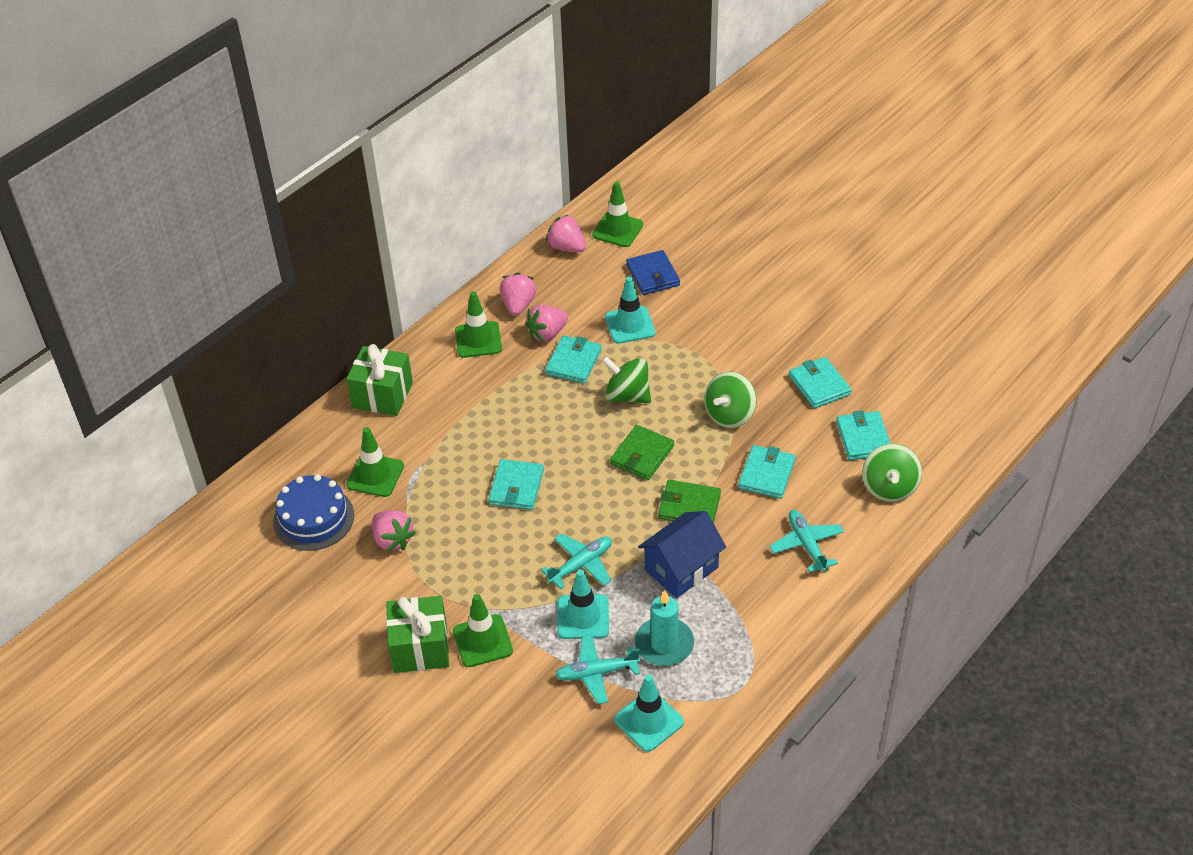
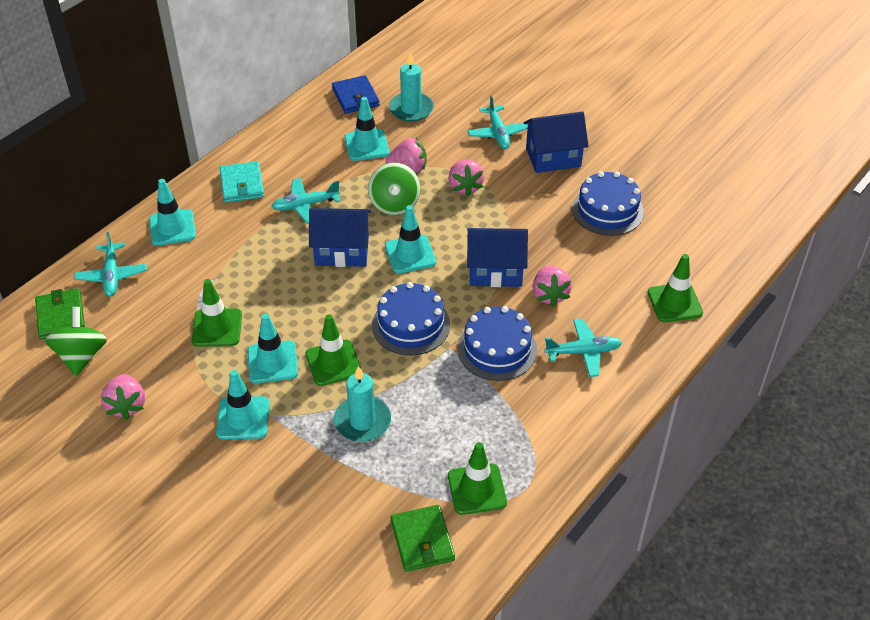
blue cake: 1 -> 3
blue house: 1 -> 3
green gift: 2 -> 0
green spinning top: 3 -> 2
turquoise candle: 1 -> 2
turquoise plane: 3 -> 4
turquoise traffic cone: 3 -> 5
turquoise wallet: 5 -> 1

